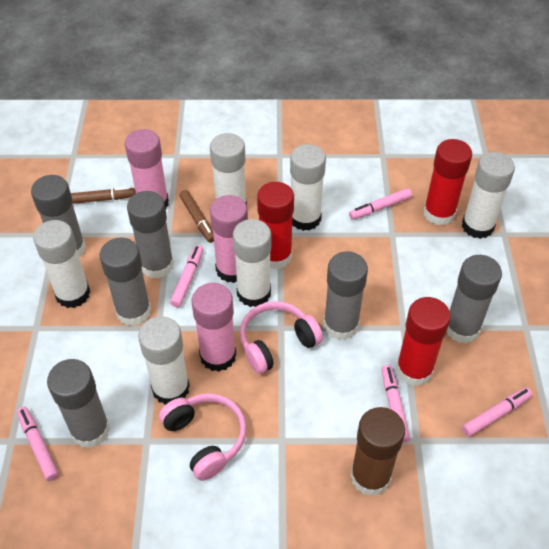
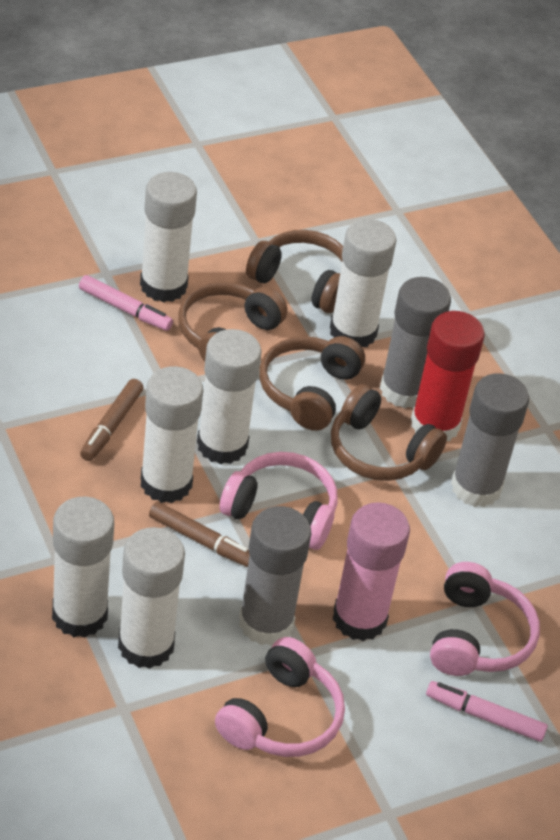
brown glue stick: 1 -> 0
brown headphones: 0 -> 4
grey glue stick: 6 -> 3
pink glue stick: 3 -> 1
pink headphones: 2 -> 3
pink marker: 5 -> 2
red glue stick: 3 -> 1

